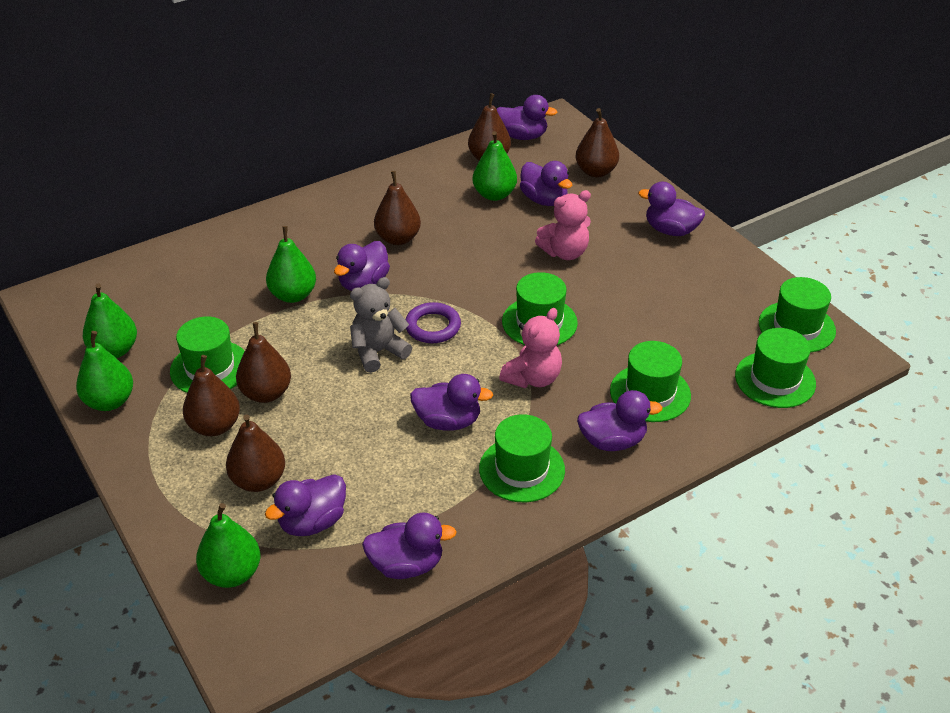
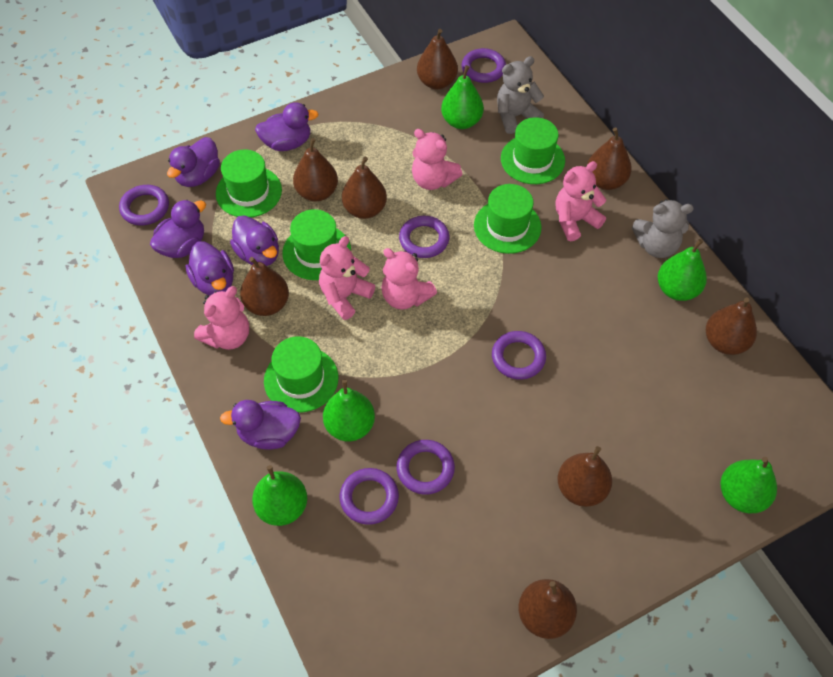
brown pear: 6 -> 8
green hat: 6 -> 5
grey teddy bear: 1 -> 2
pink teddy bear: 2 -> 5
purple duck: 8 -> 6
purple ring: 1 -> 6

